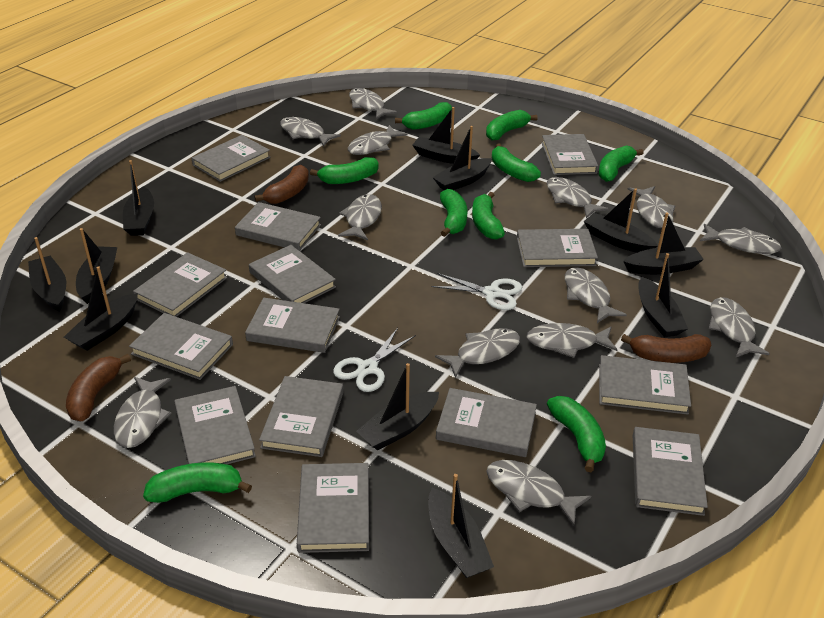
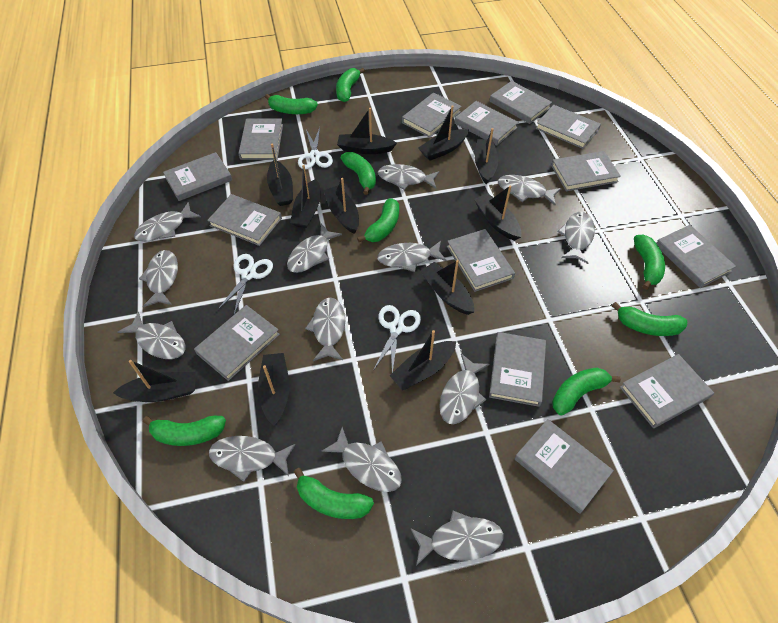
brown banana: 3 -> 0
white scissors: 2 -> 3

